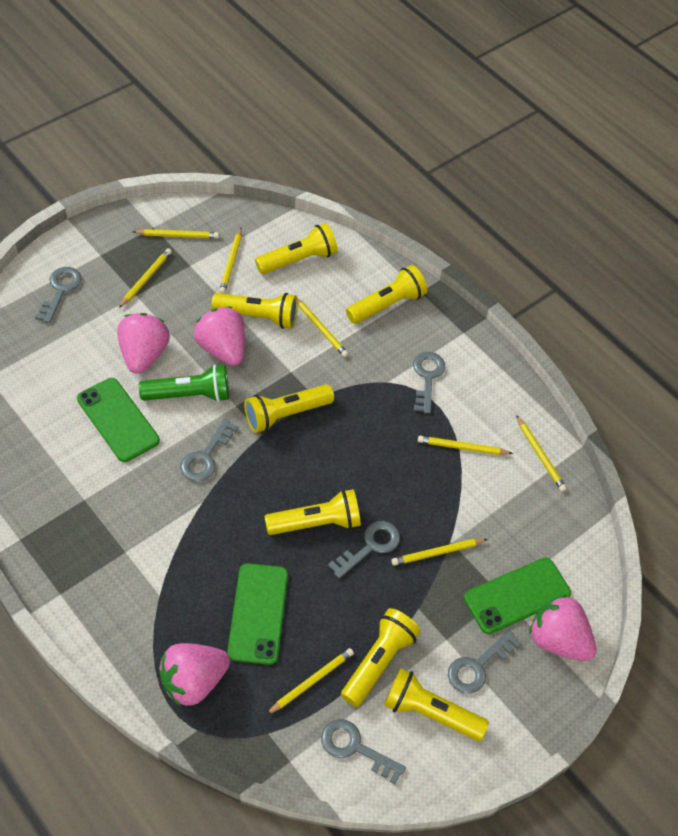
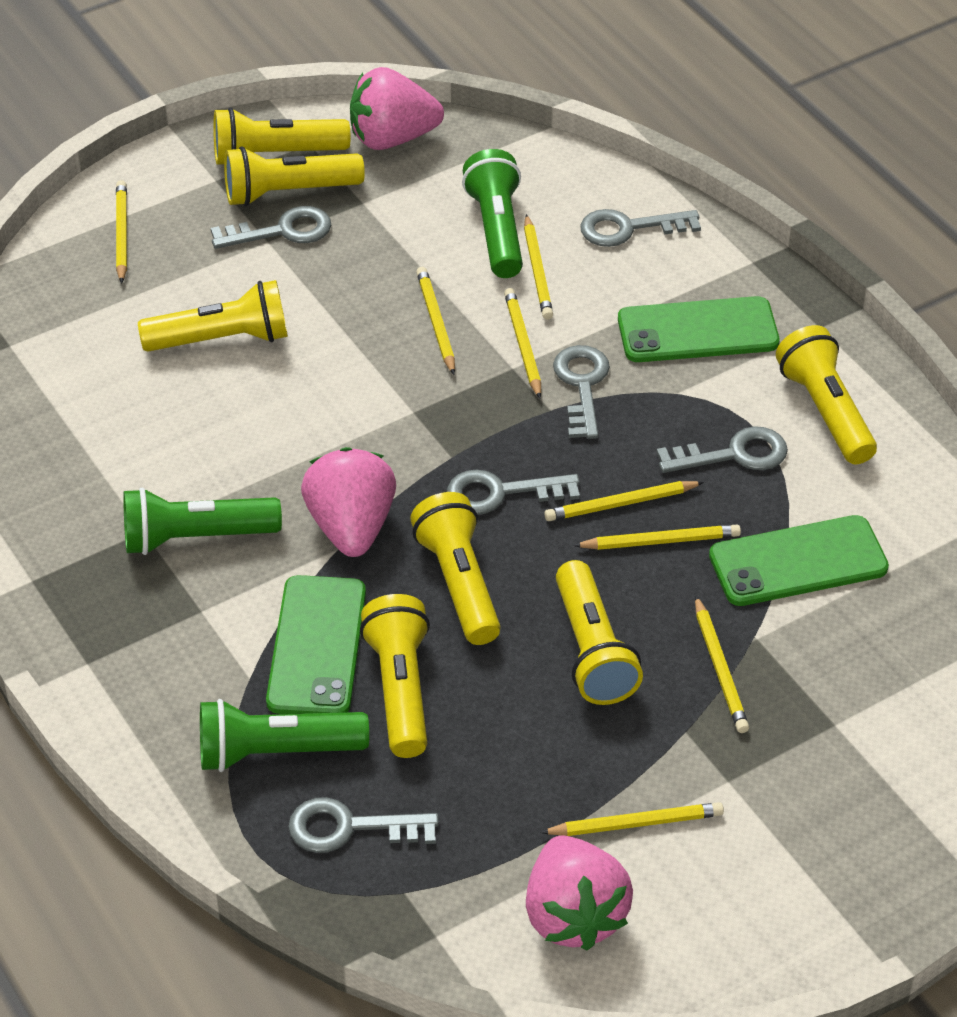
green flashlight: 1 -> 3
pink strawberry: 4 -> 3

